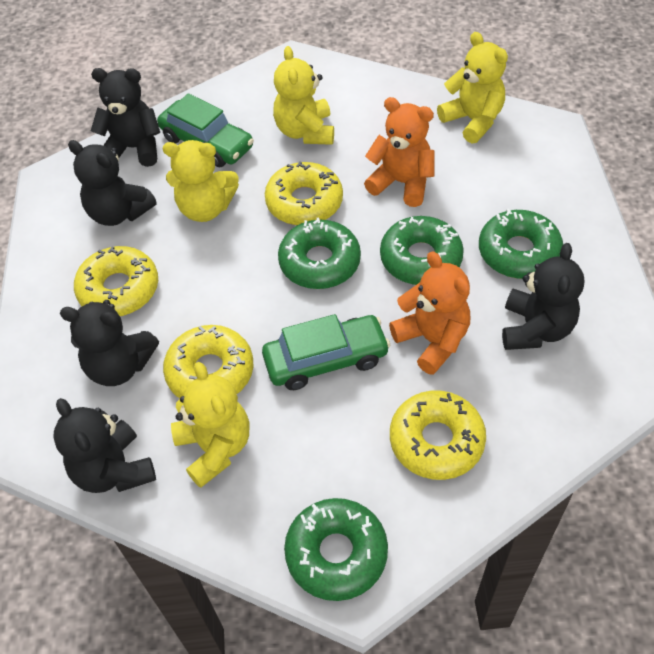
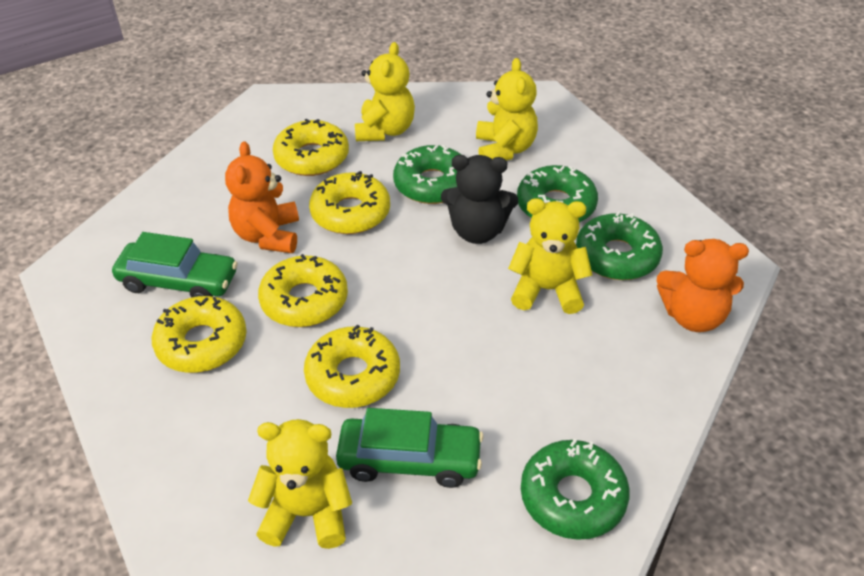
black teddy bear: 5 -> 1
yellow donut: 4 -> 5

